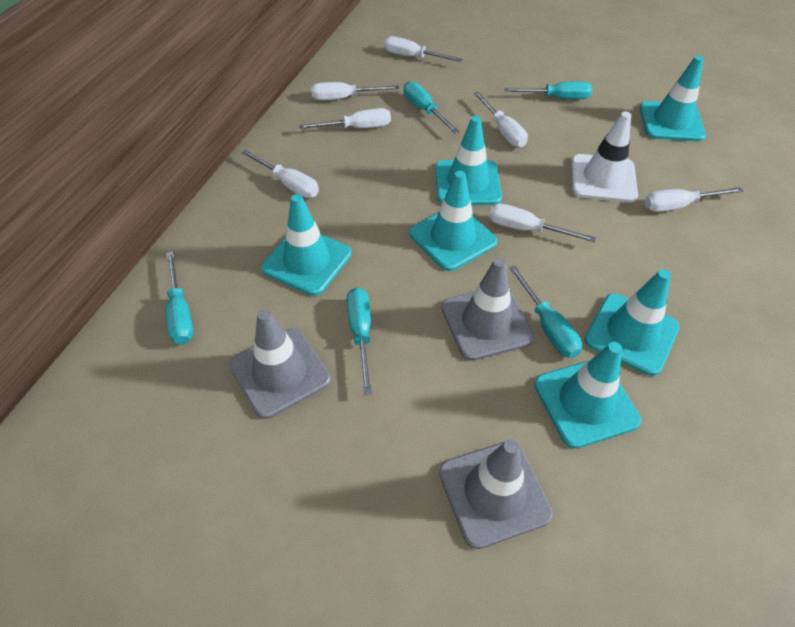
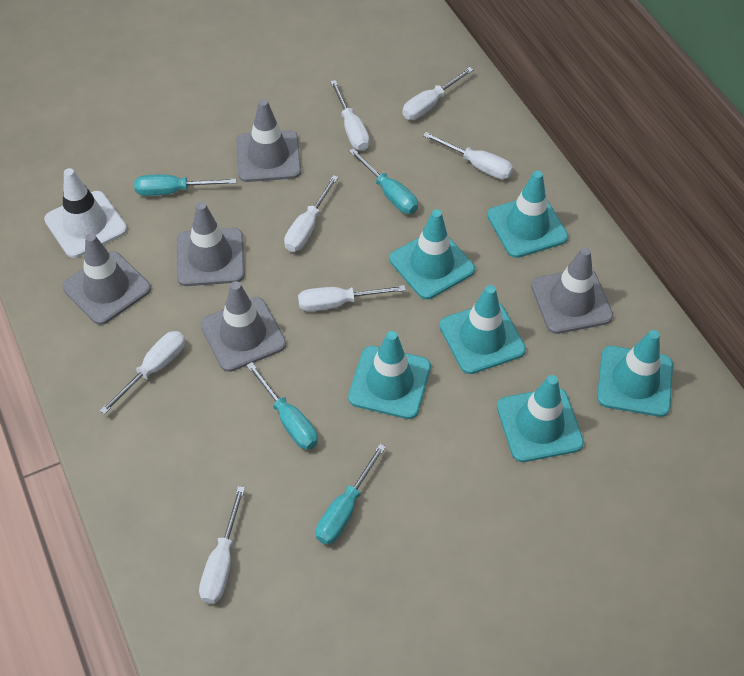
grey traffic cone: 3 -> 5
turquoise screwdriver: 5 -> 4

